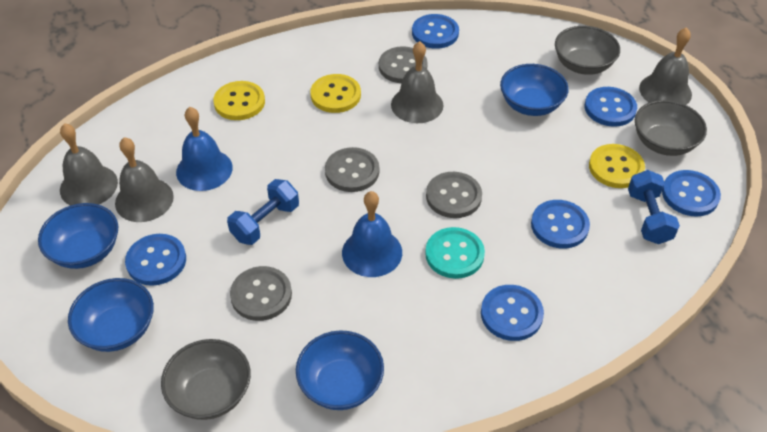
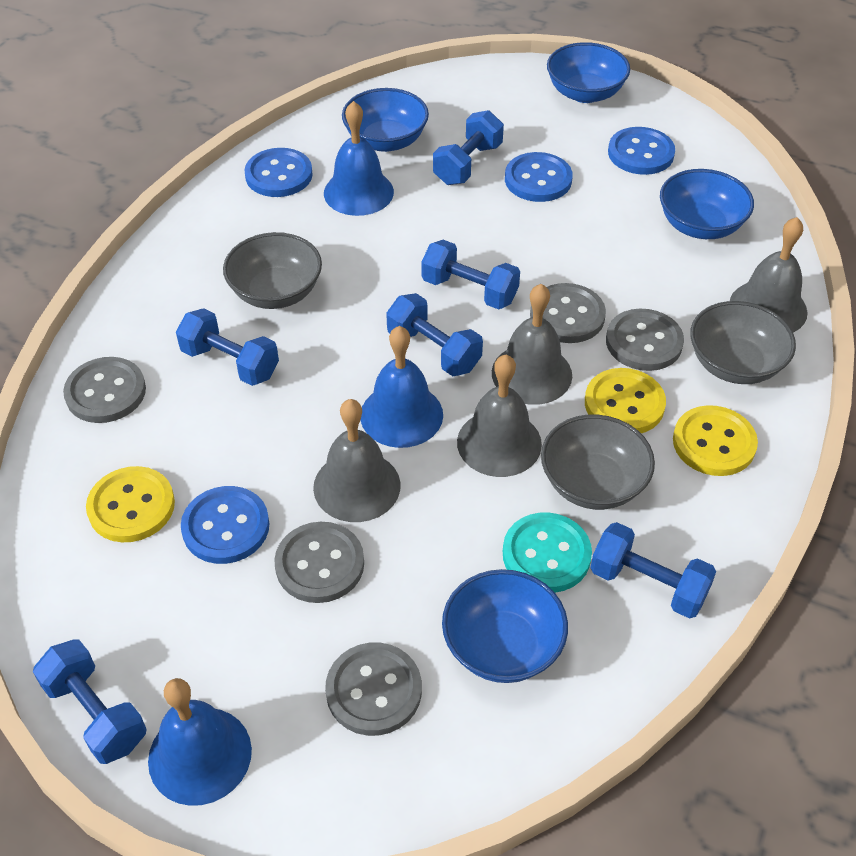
blue bell: 2 -> 3
blue button: 6 -> 4
blue dumbbell: 2 -> 6
grey button: 4 -> 5

